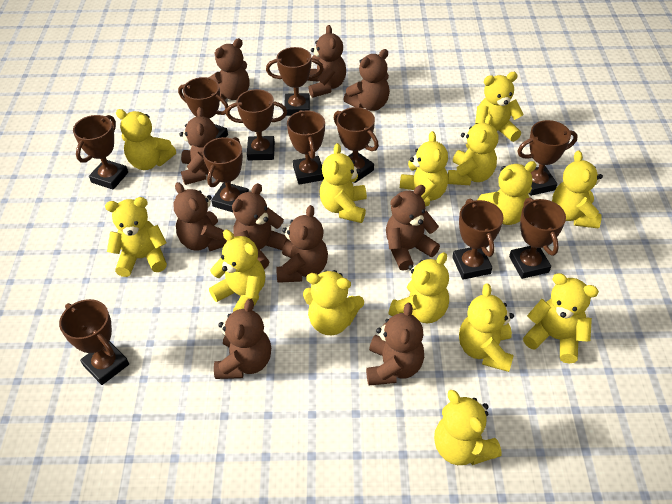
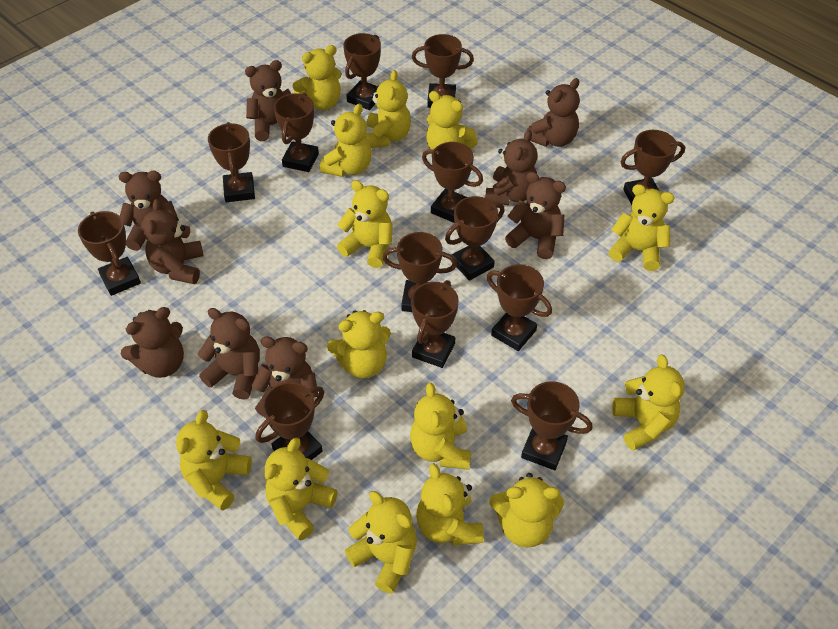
brown teddy bear: 10 -> 9
brown trophy: 11 -> 13

